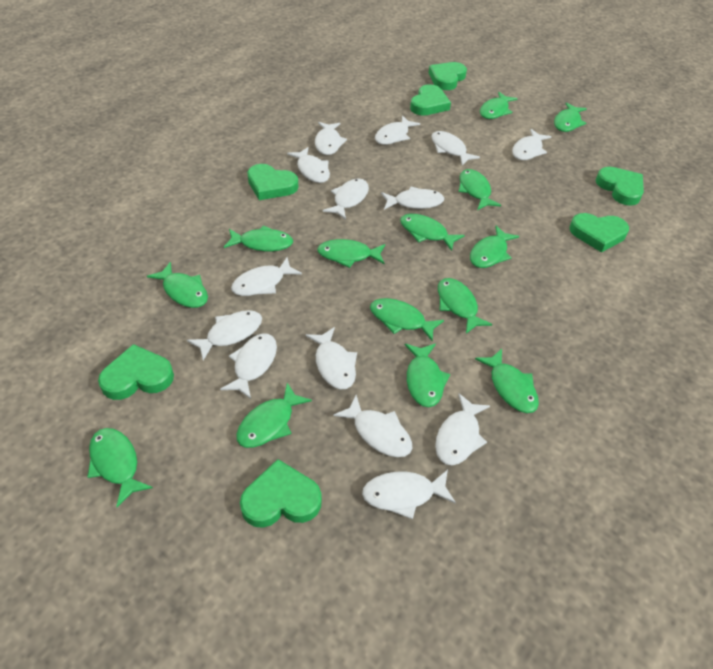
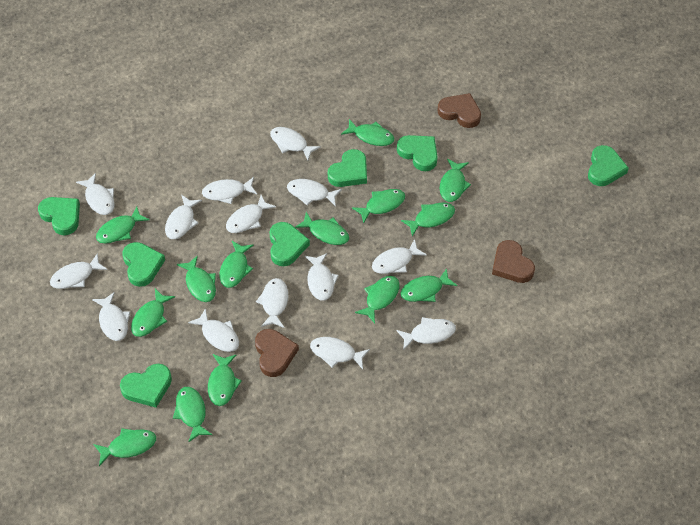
brown heart: 0 -> 3

